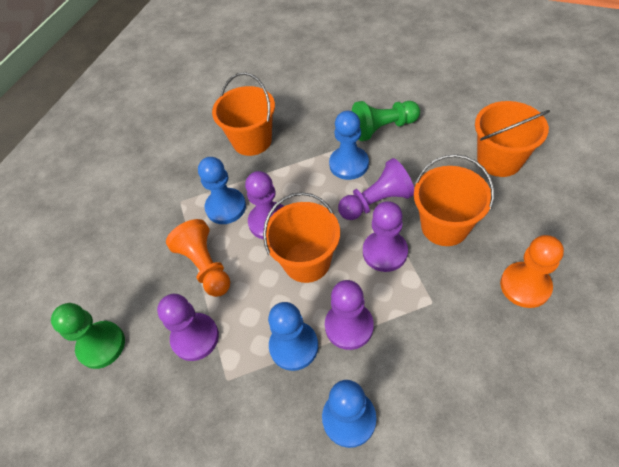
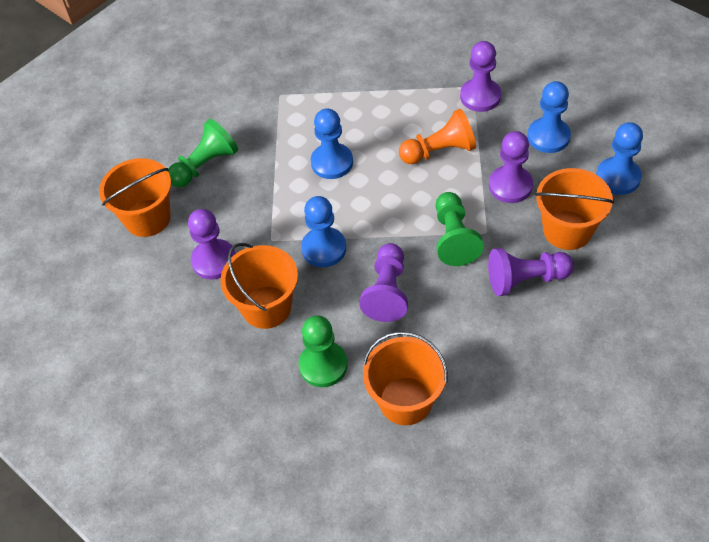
green pawn: 2 -> 3
orange pawn: 2 -> 1

